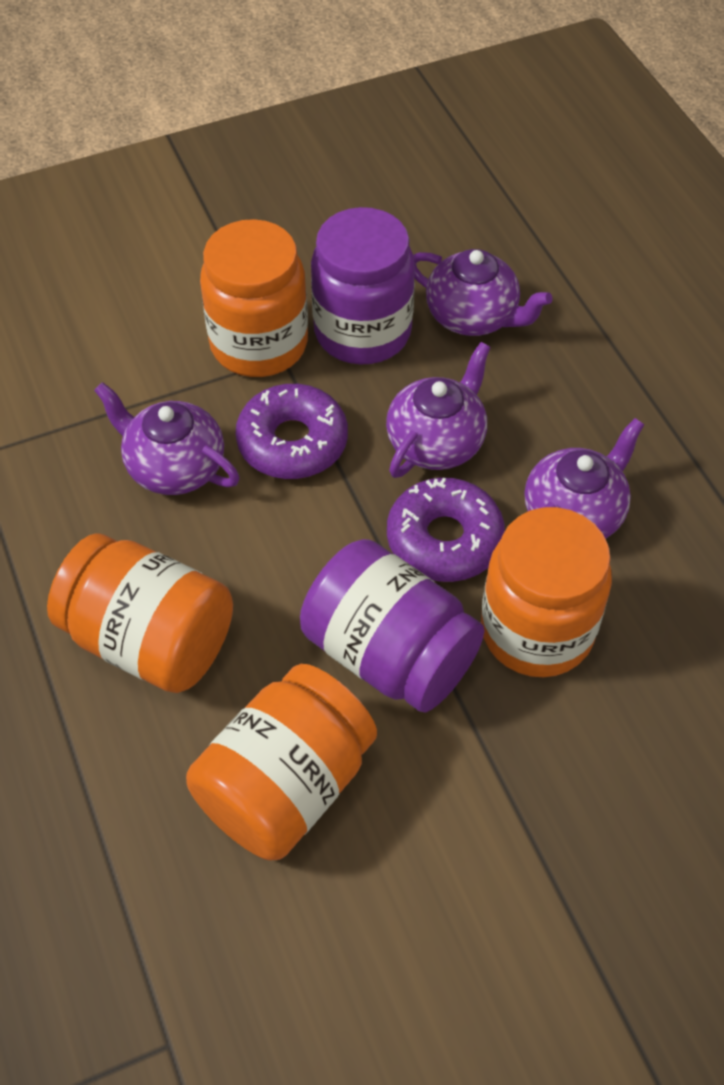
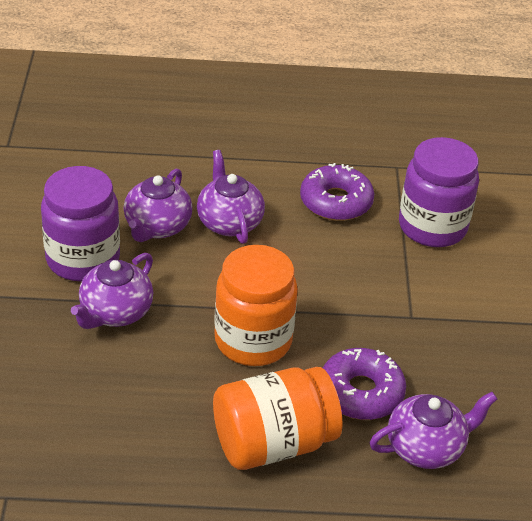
orange jar: 4 -> 2

